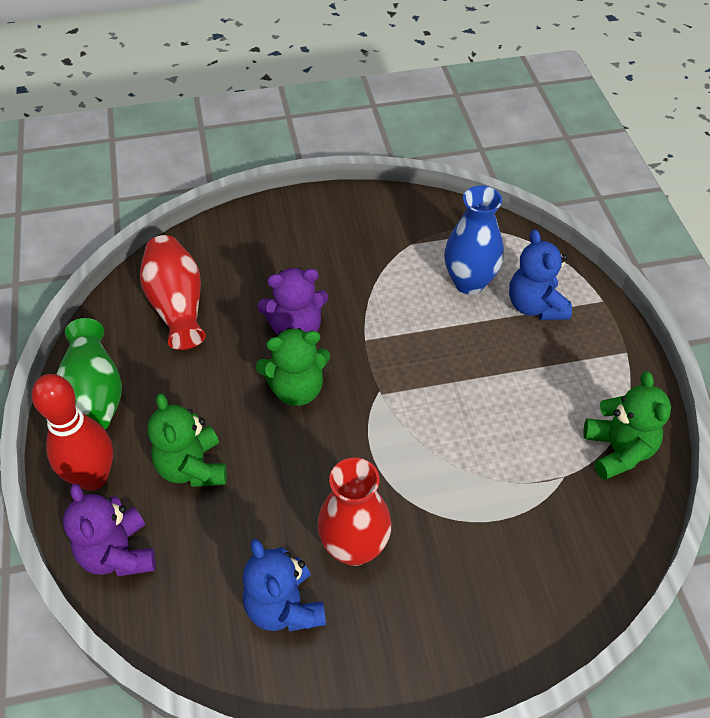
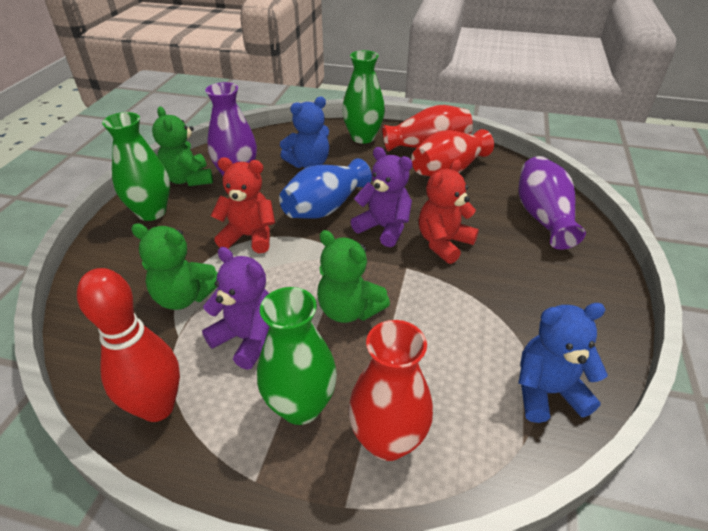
green vase: 1 -> 3
purple vase: 0 -> 2
red teddy bear: 0 -> 2
red vase: 2 -> 3

